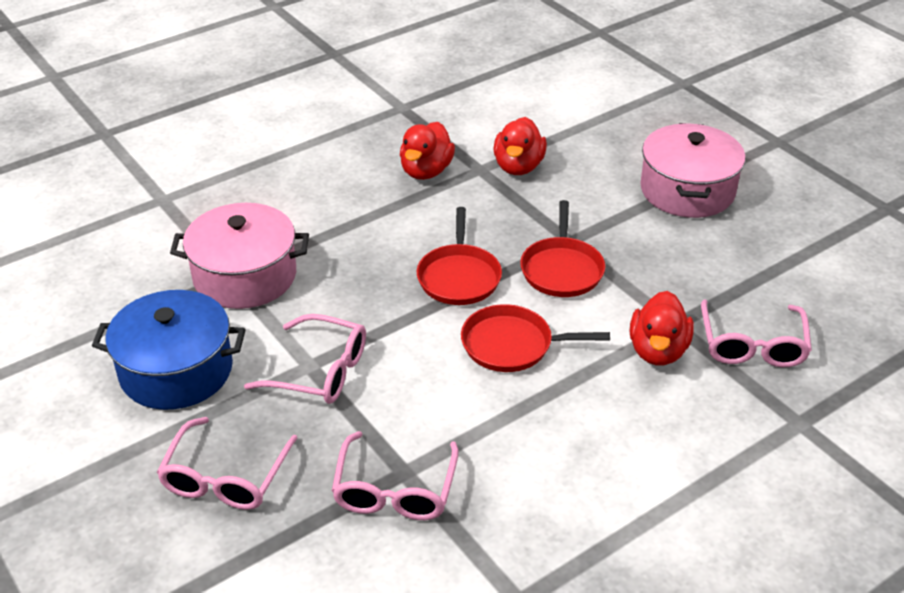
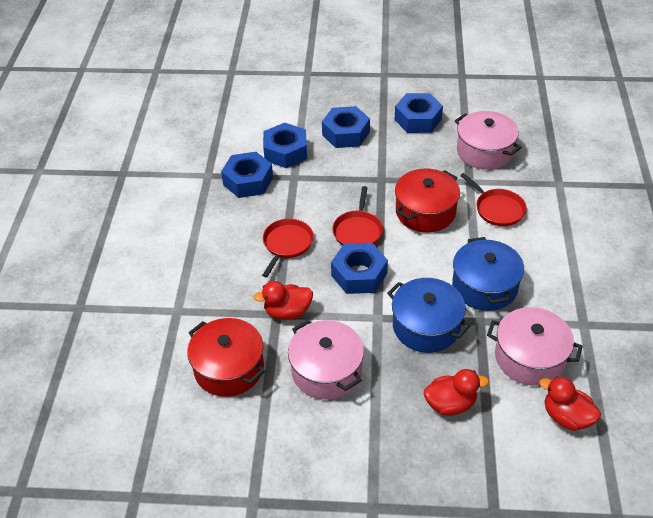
blue nut: 0 -> 5
blue pot: 1 -> 2
pink glasses: 4 -> 0
pink pot: 2 -> 3
red pot: 0 -> 2

